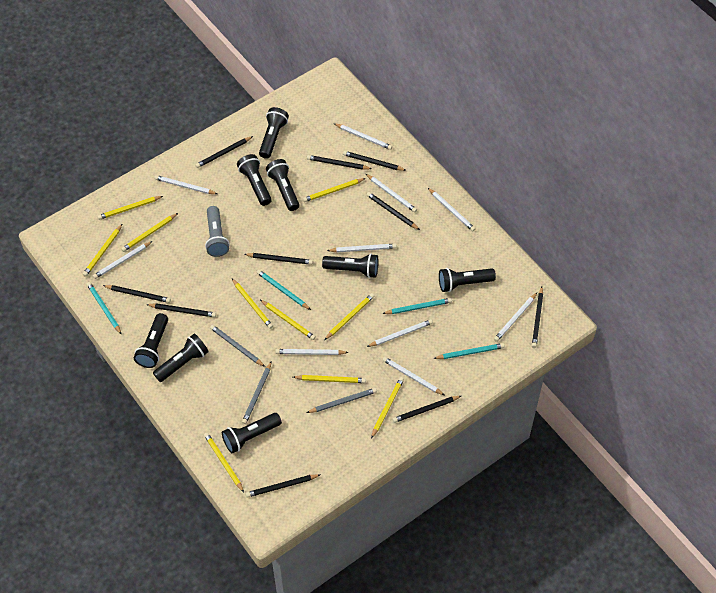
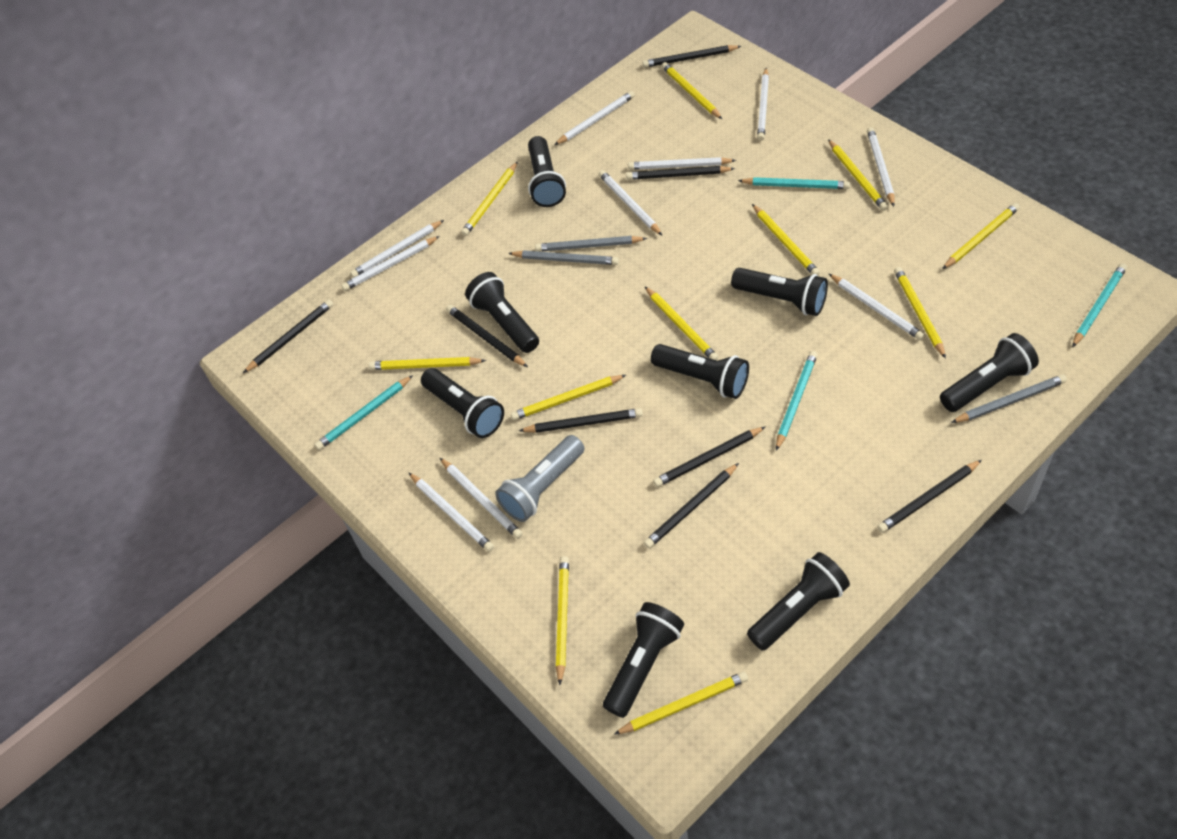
black pencil: 10 -> 8
yellow pencil: 10 -> 11

